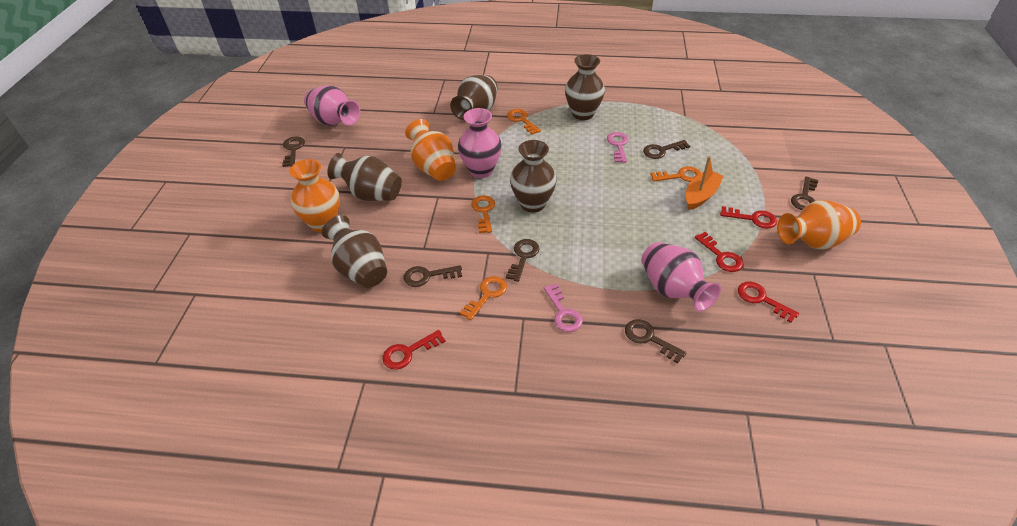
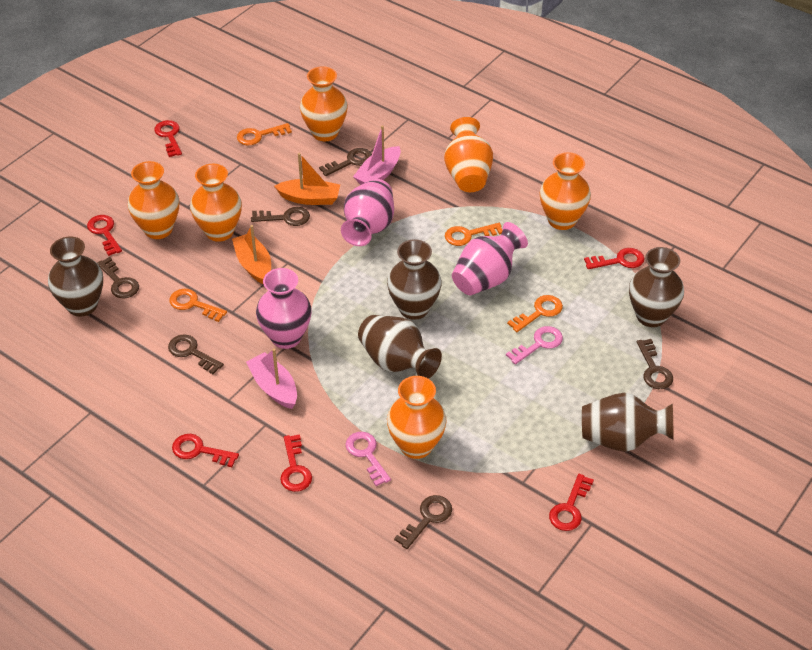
orange boat: 1 -> 2
orange vase: 3 -> 6
pink boat: 0 -> 2
red key: 4 -> 6

